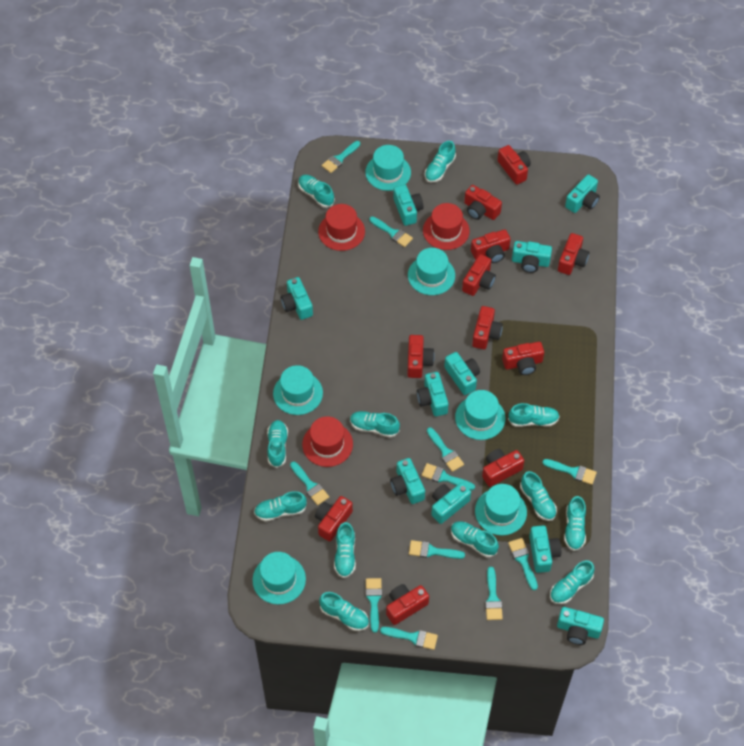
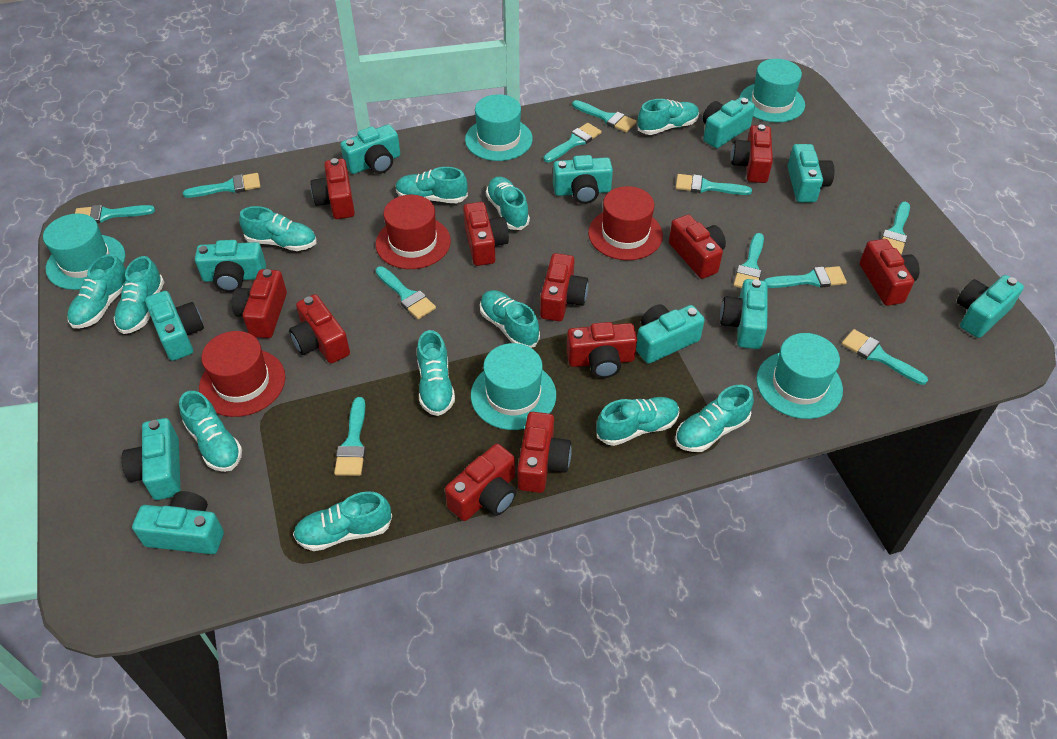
turquoise camera: 10 -> 11
turquoise hat: 6 -> 5

